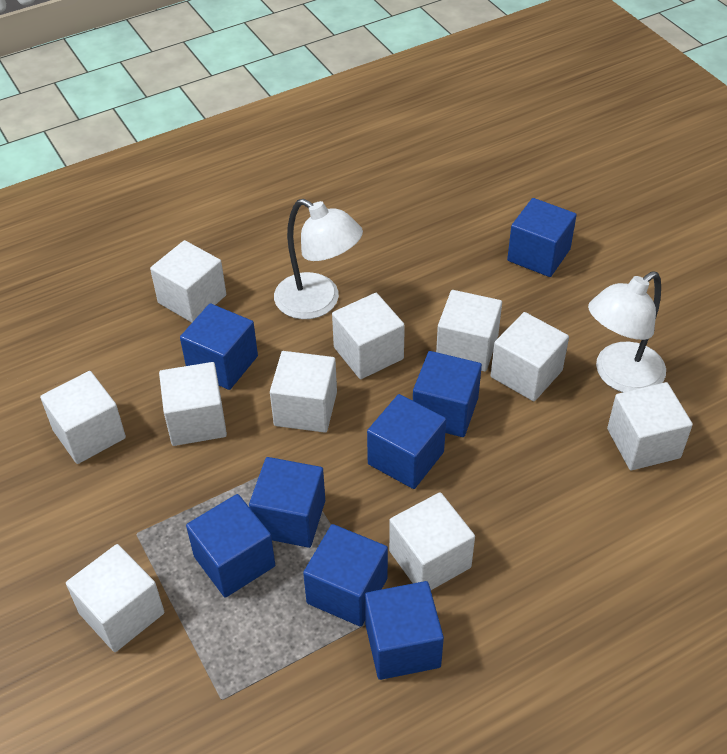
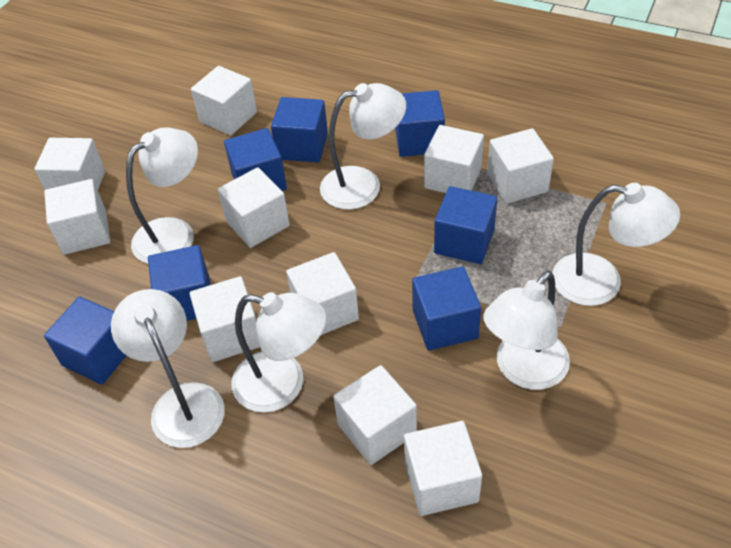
blue cube: 8 -> 7
white lamp: 2 -> 6

